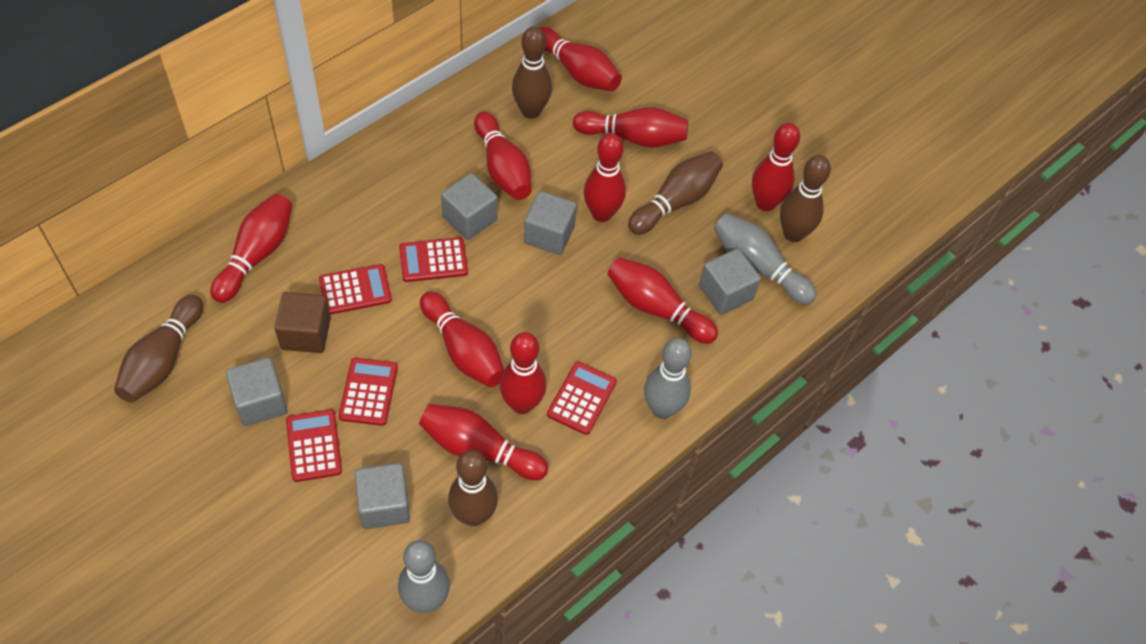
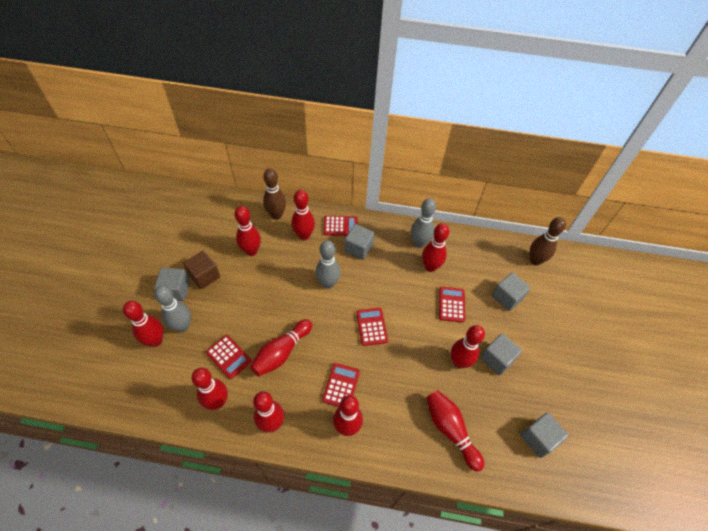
brown bowling pin: 5 -> 2

